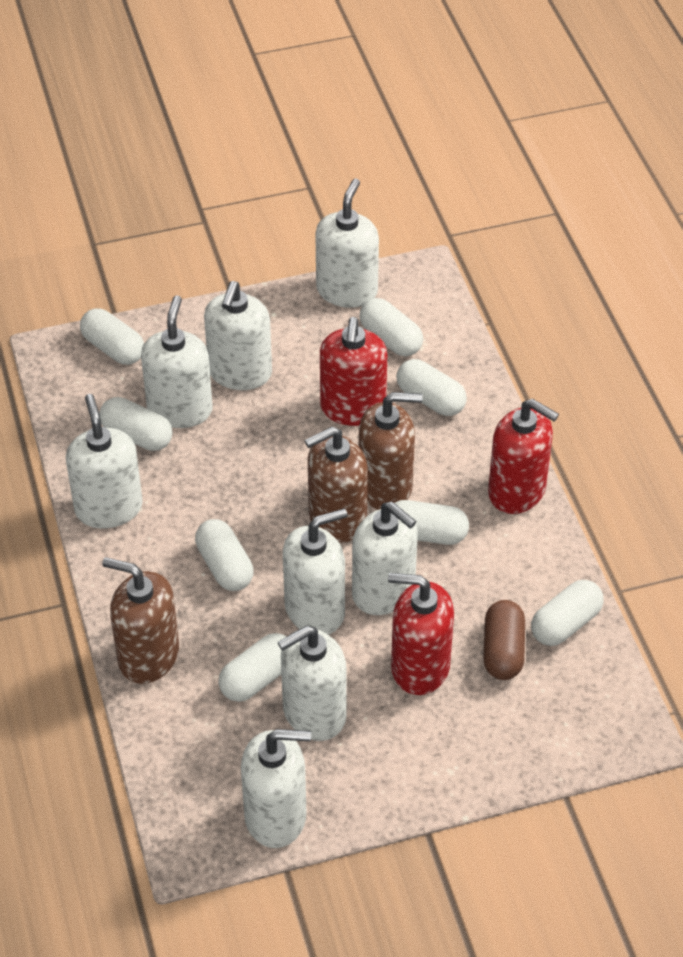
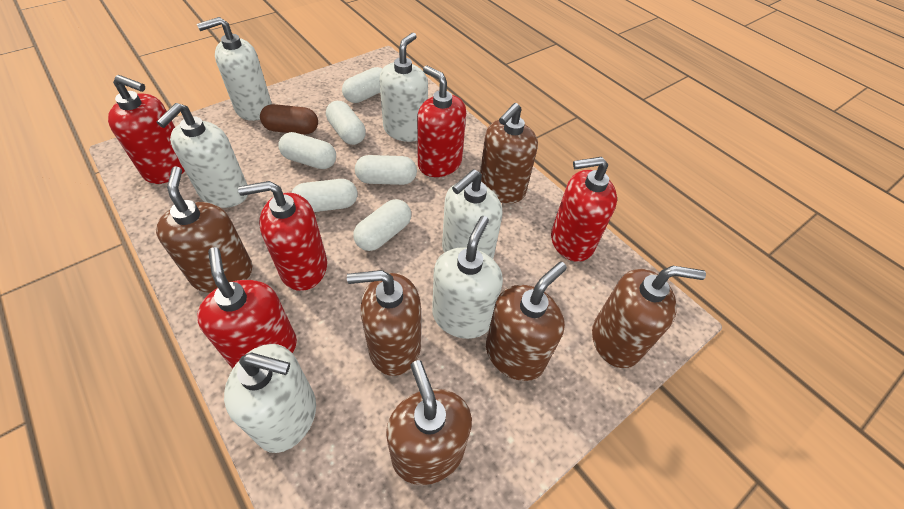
brown soap dispenser: 3 -> 6
red soap dispenser: 3 -> 5
white capsule: 8 -> 6
white soap dispenser: 8 -> 6

